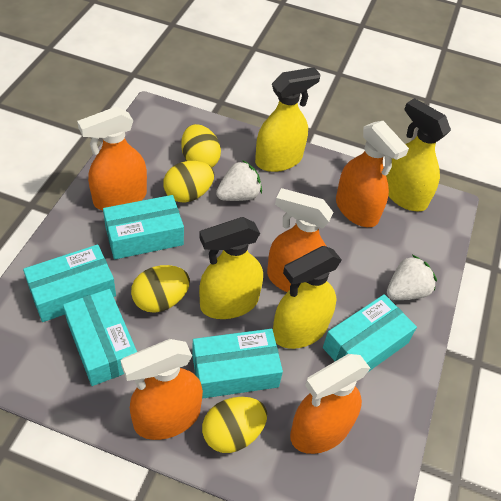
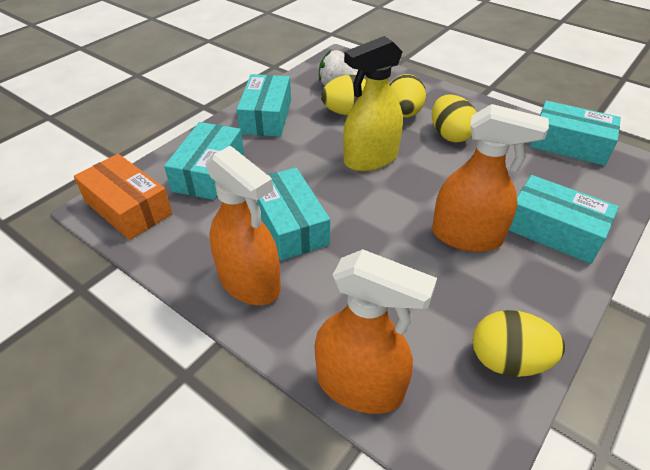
orange box: 0 -> 1
orange spray bottle: 5 -> 3
white strawberry: 2 -> 1
yellow spray bottle: 4 -> 1

